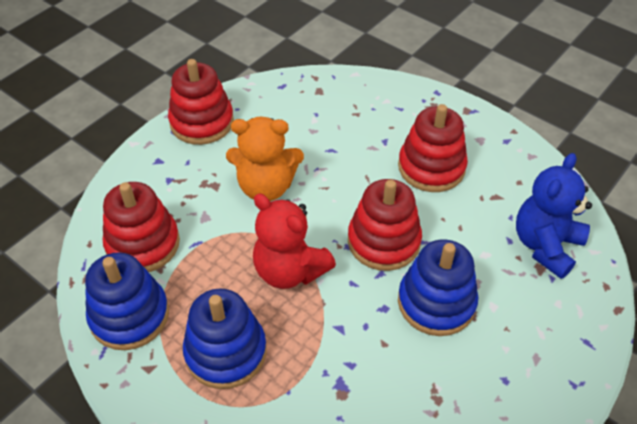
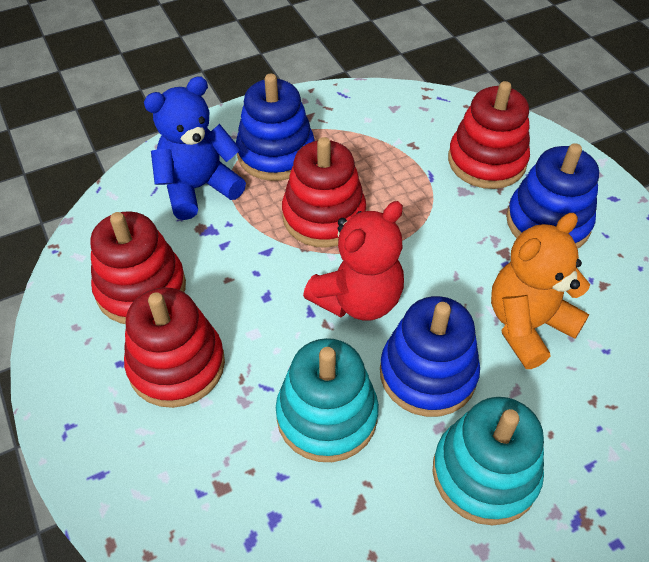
turquoise stacking toy: 0 -> 2

